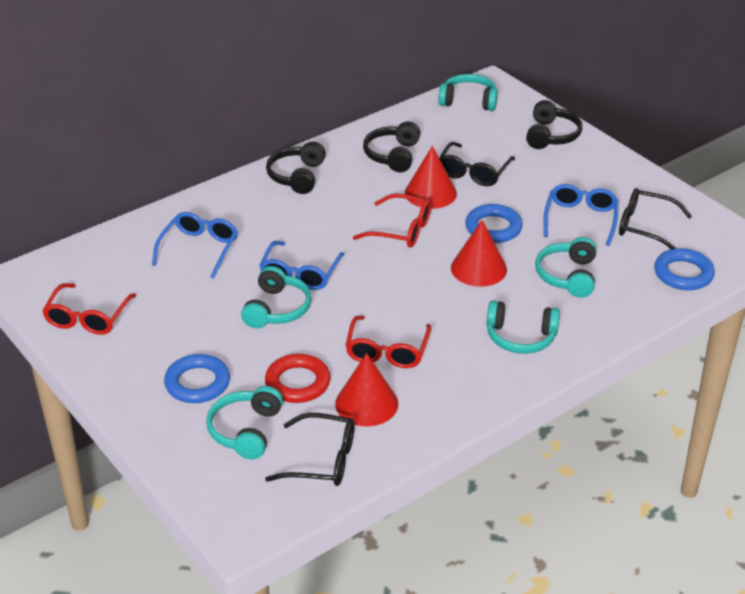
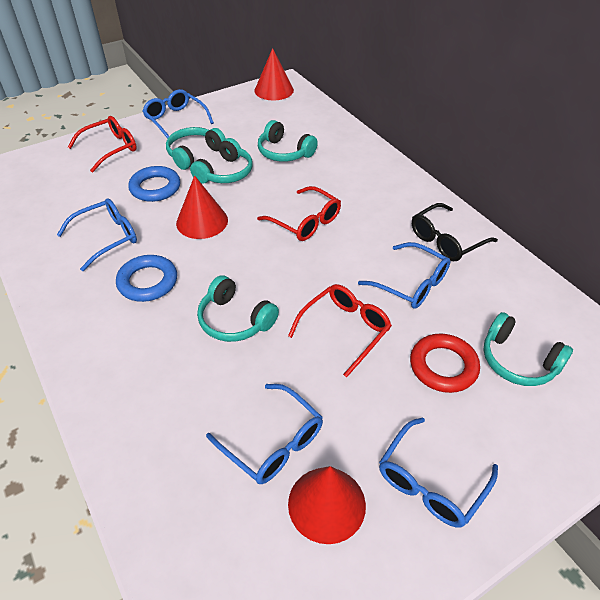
black glasses: 3 -> 1
black headphones: 3 -> 0
blue glasses: 3 -> 5
blue ring: 3 -> 2

